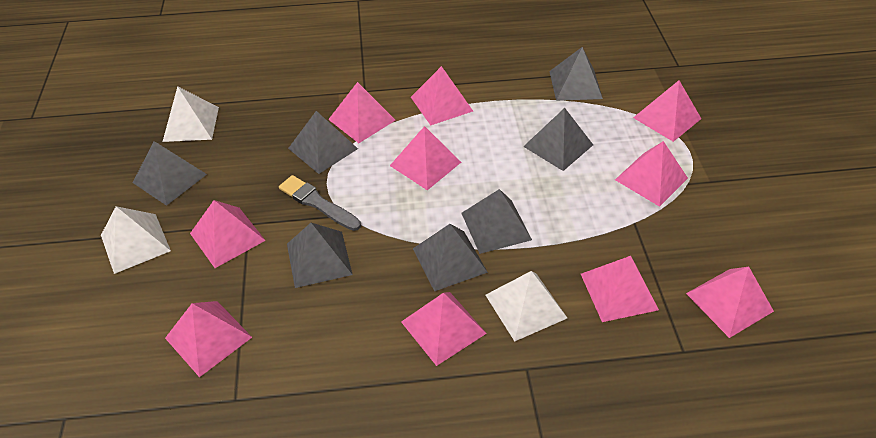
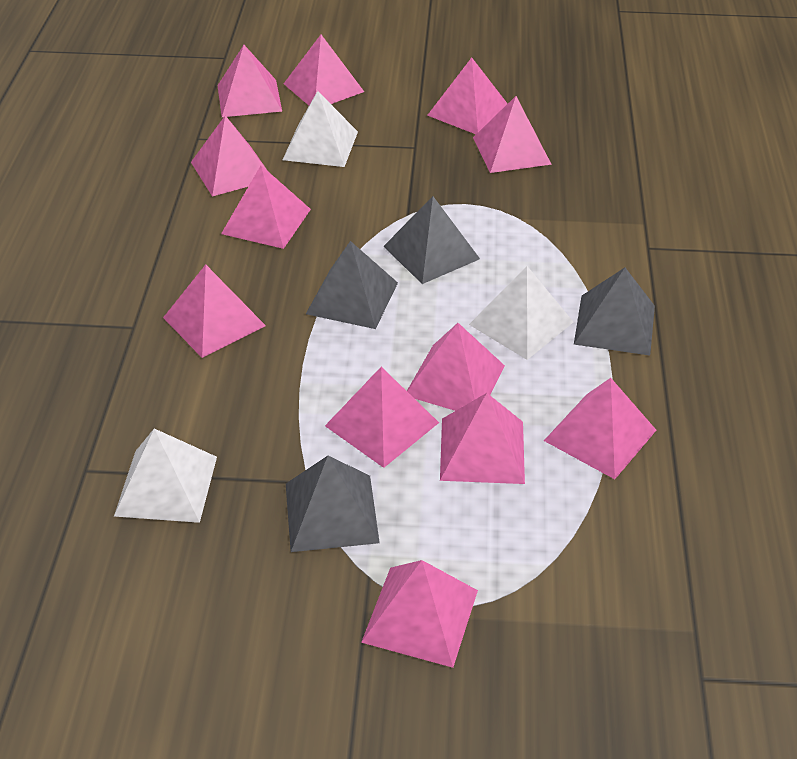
grey brush: 1 -> 0
grey pyramid: 7 -> 4
pink pyramid: 10 -> 12

